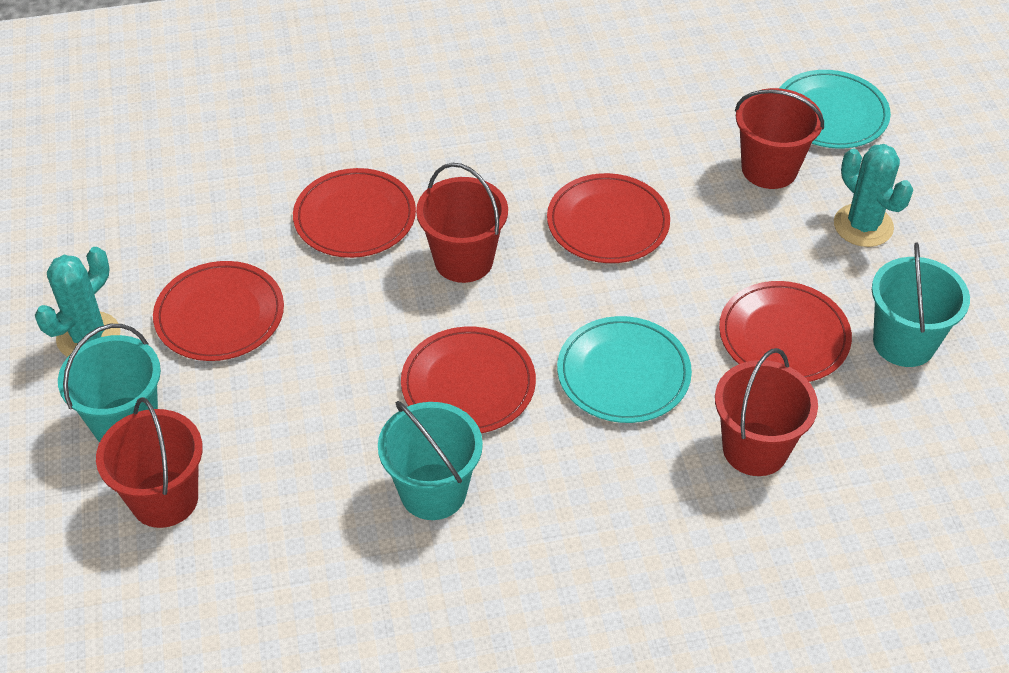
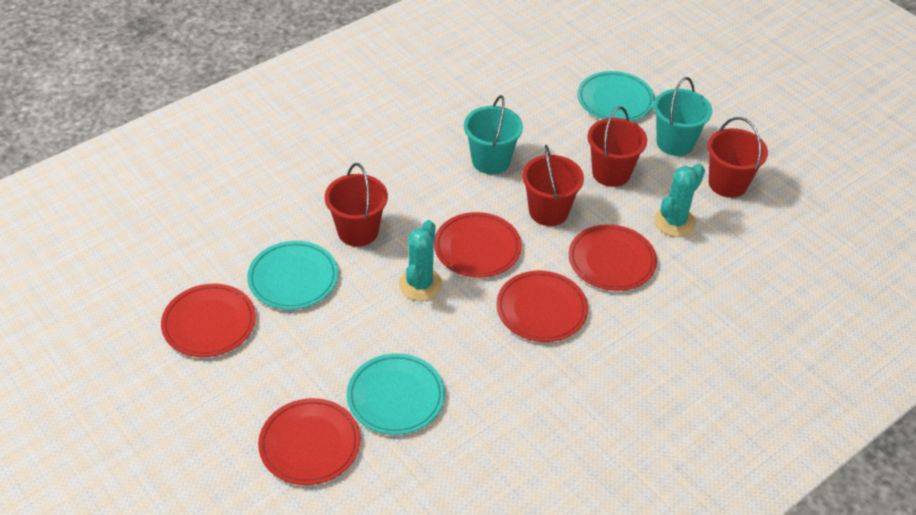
turquoise bucket: 3 -> 2
turquoise plate: 2 -> 3

